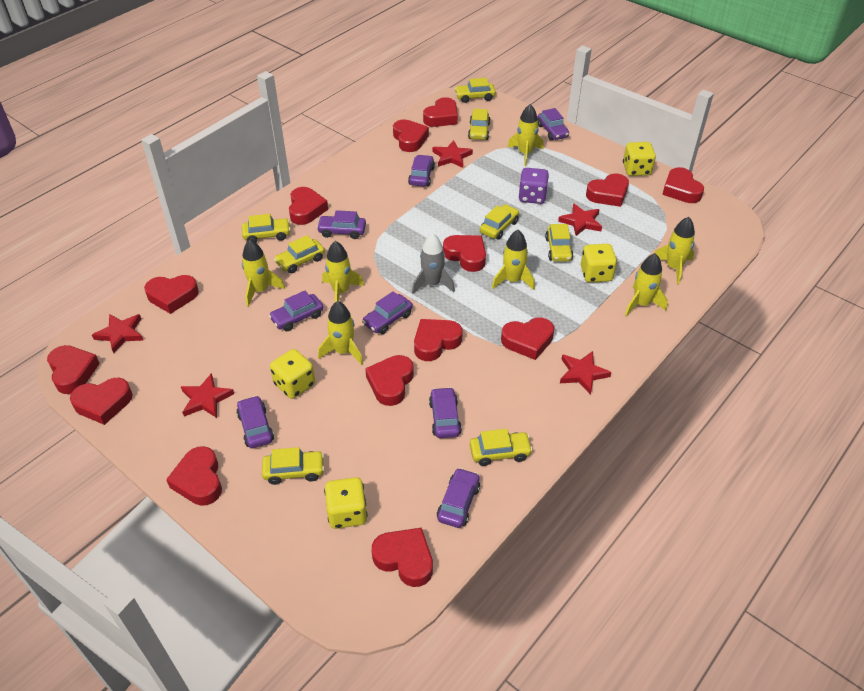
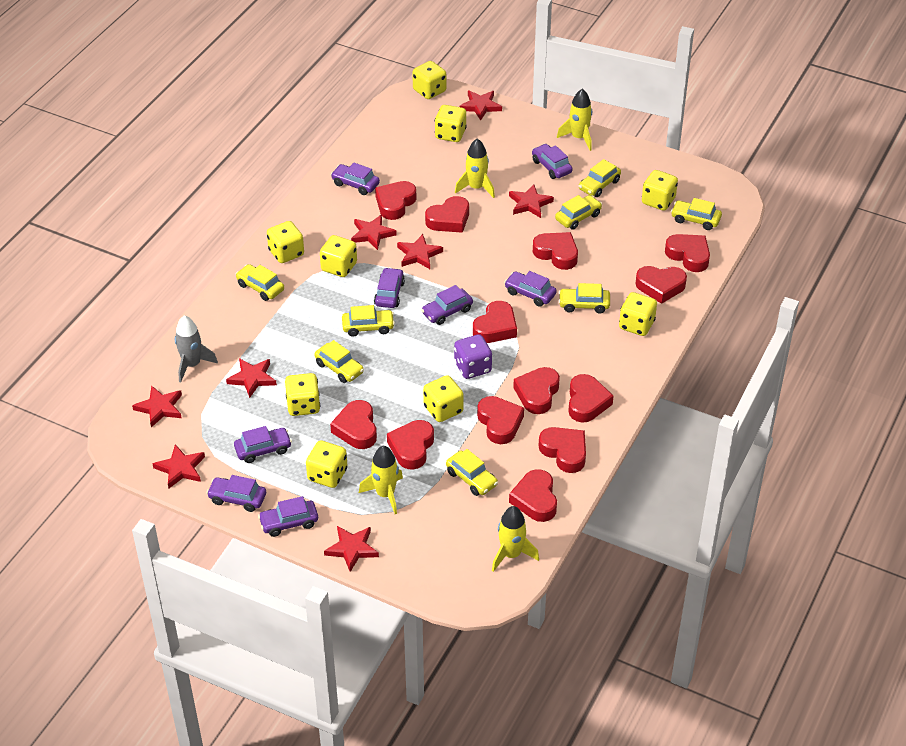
red heart: 14 -> 13
red star: 5 -> 8
yellow dice: 4 -> 9
yellow rocket: 7 -> 4

